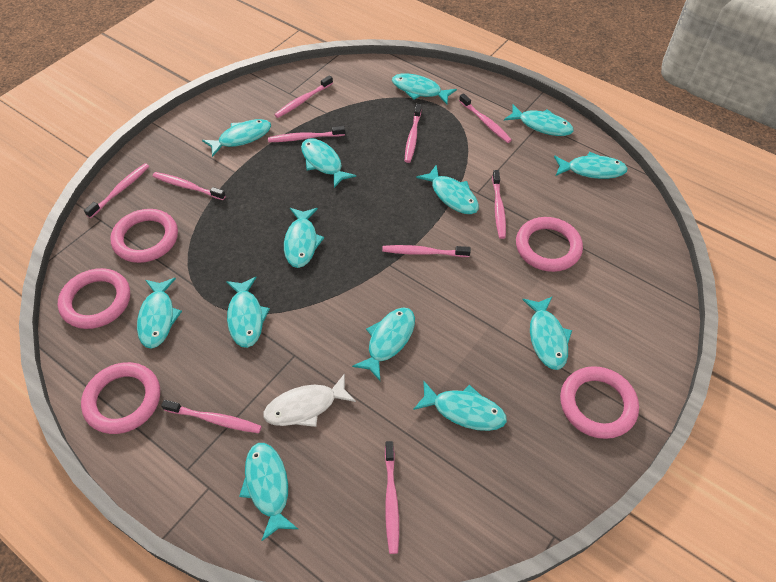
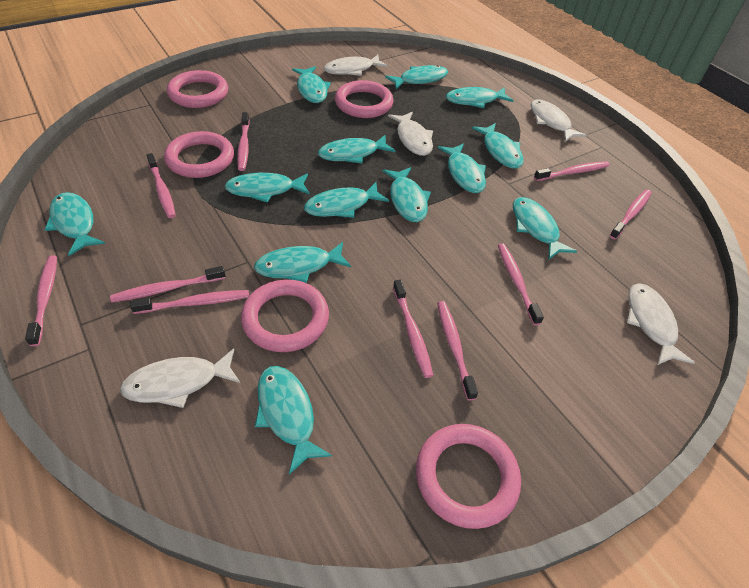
white fish: 1 -> 5

